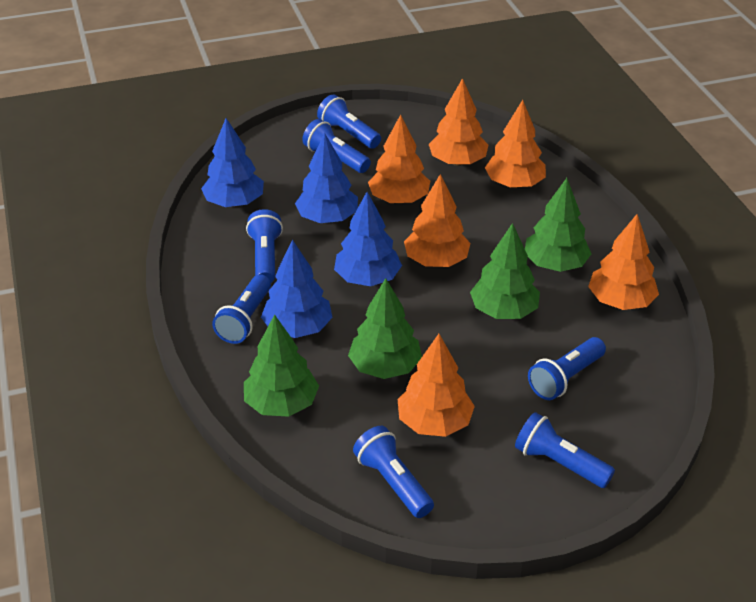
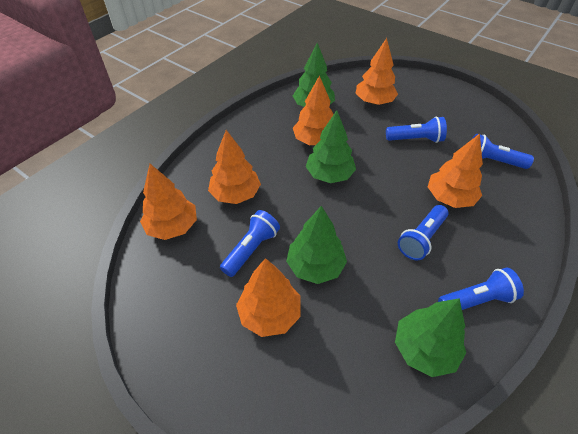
blue flashlight: 7 -> 5
blue tree: 4 -> 0

